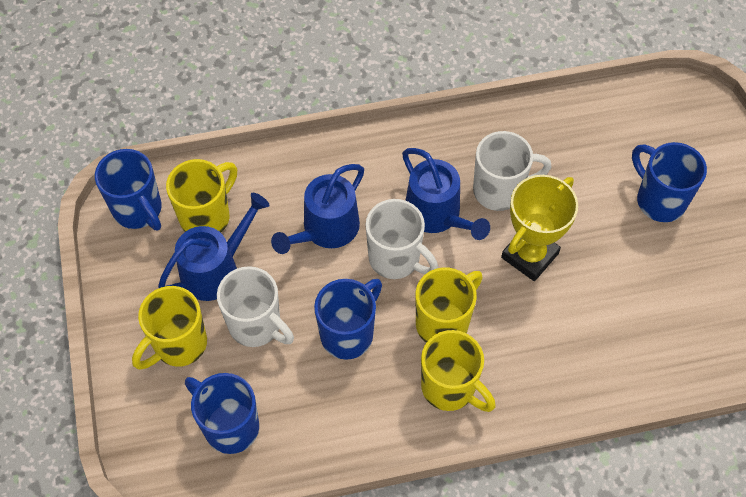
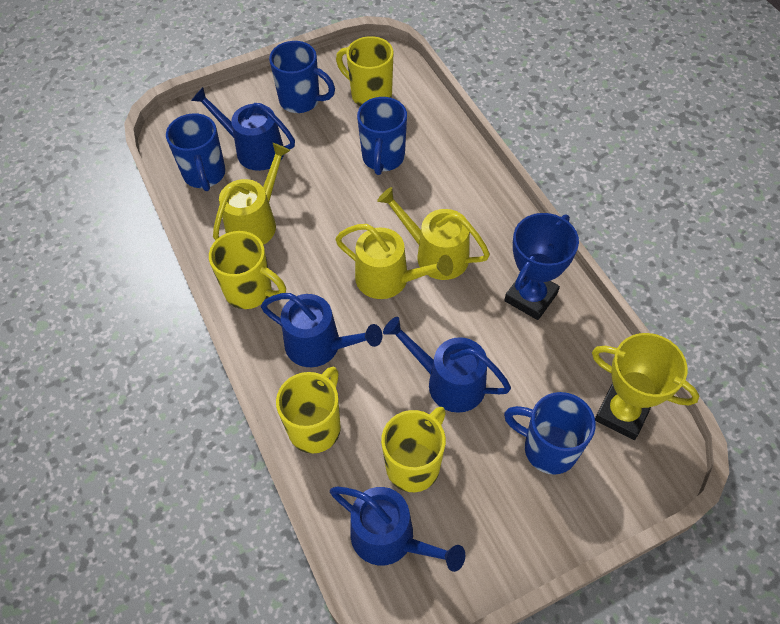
blue trophy: 0 -> 1
blue watering can: 3 -> 4
white mug: 3 -> 0
yellow watering can: 0 -> 3

